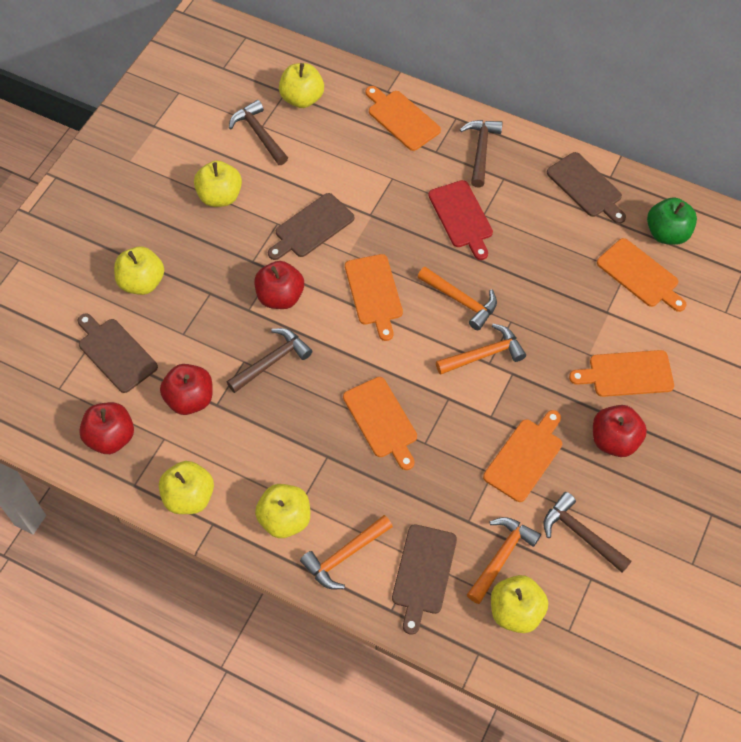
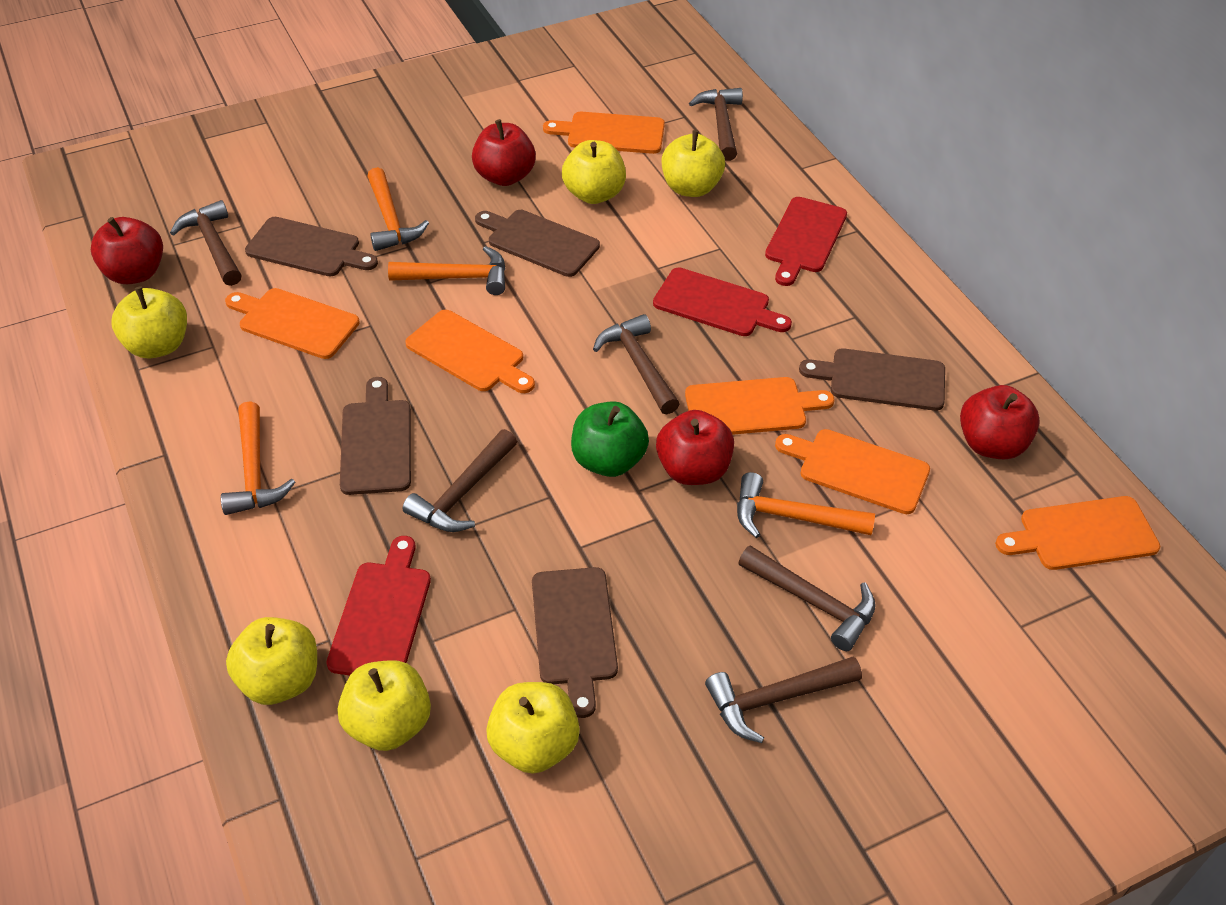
brown cutting board: 4 -> 5
brown hammer: 4 -> 6
red cutting board: 1 -> 3

